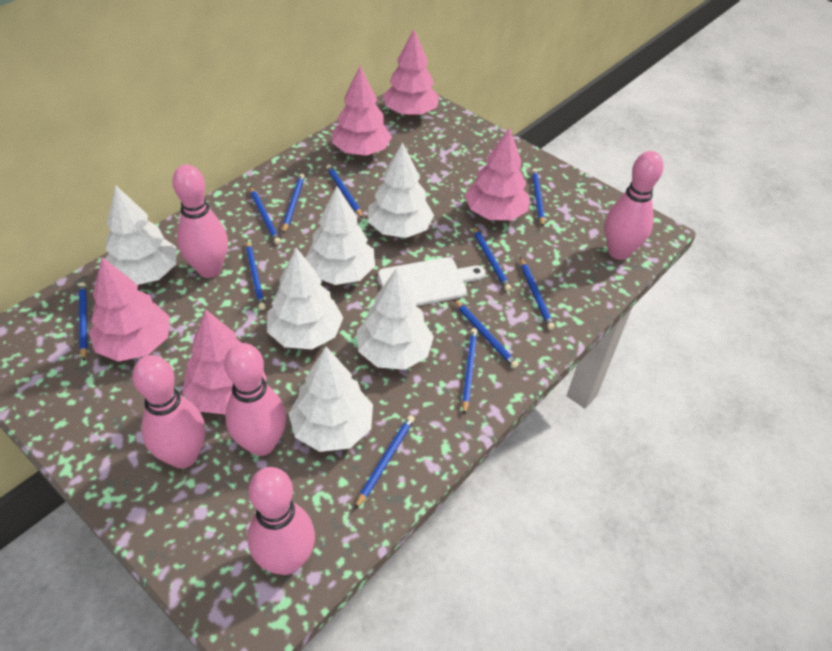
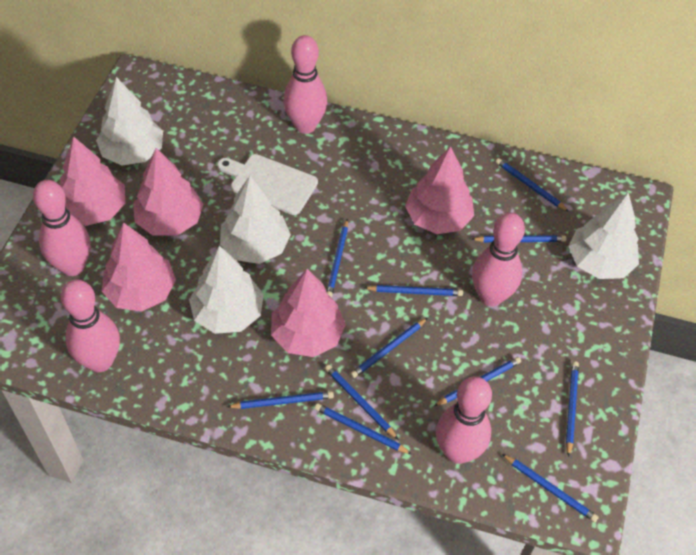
white tree: 6 -> 4

